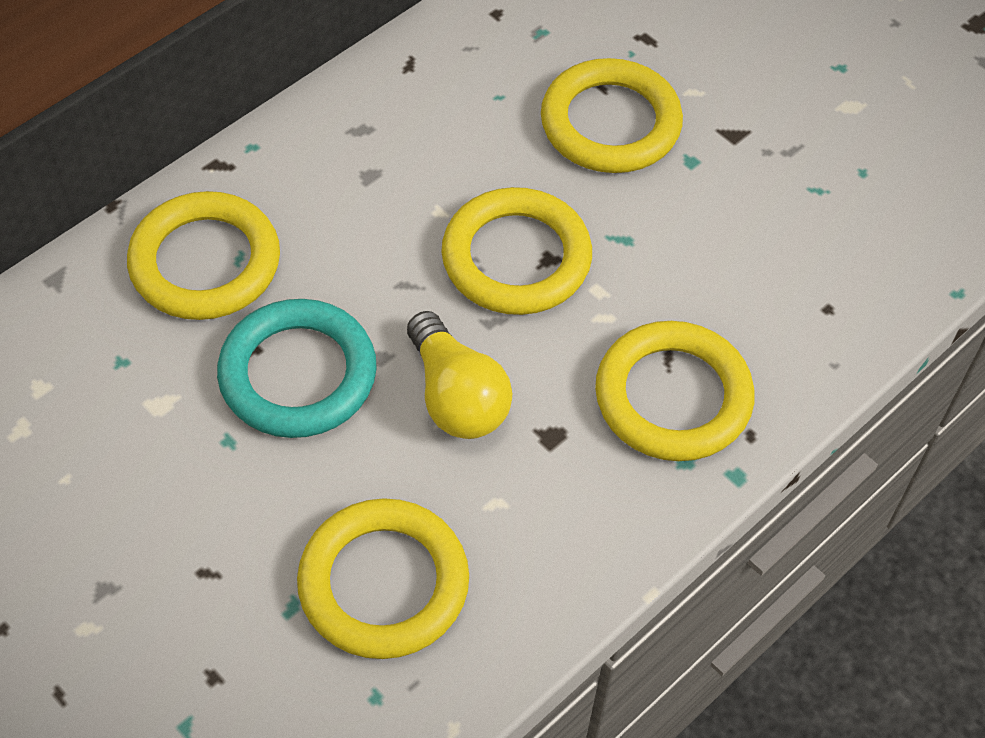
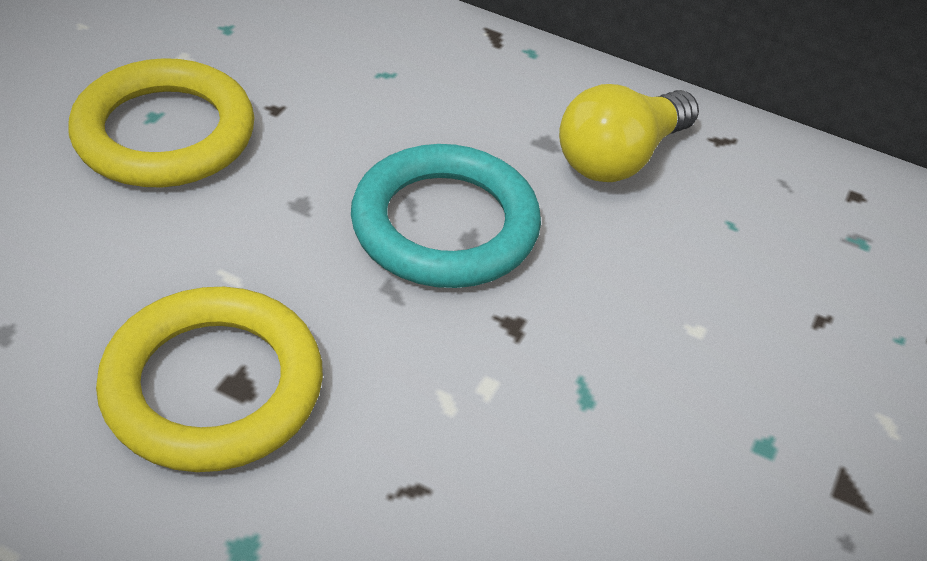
yellow ring: 5 -> 2

